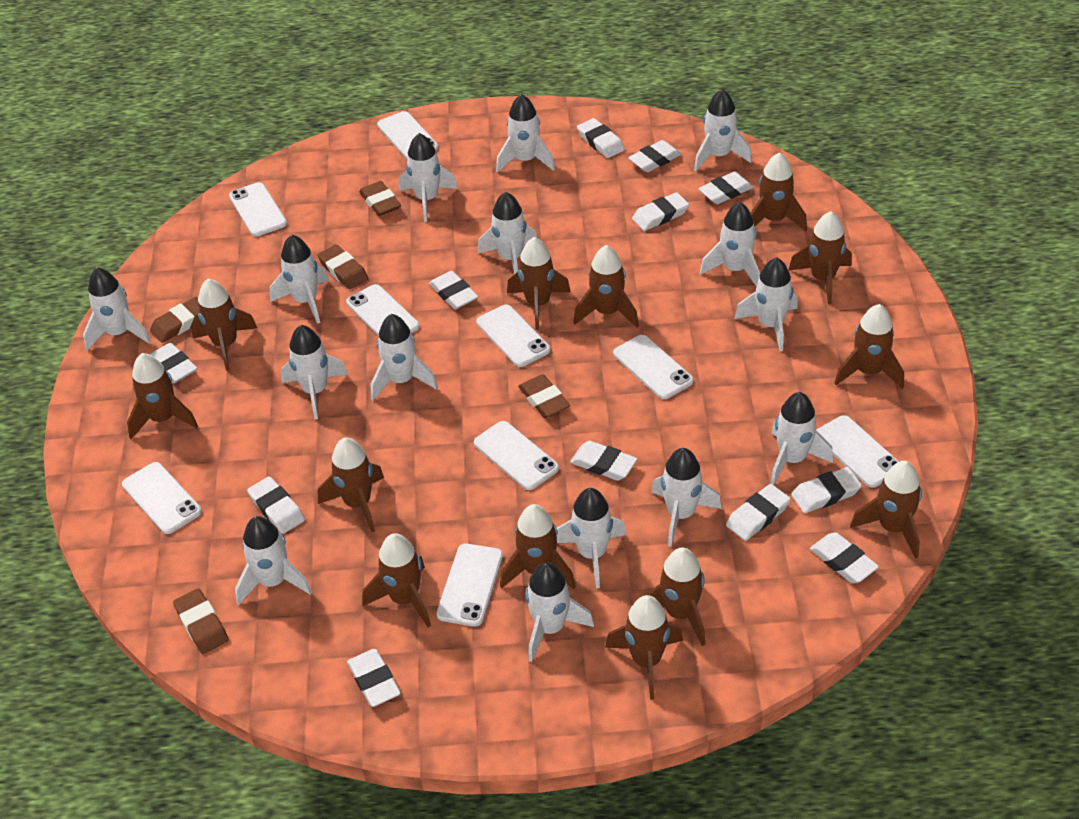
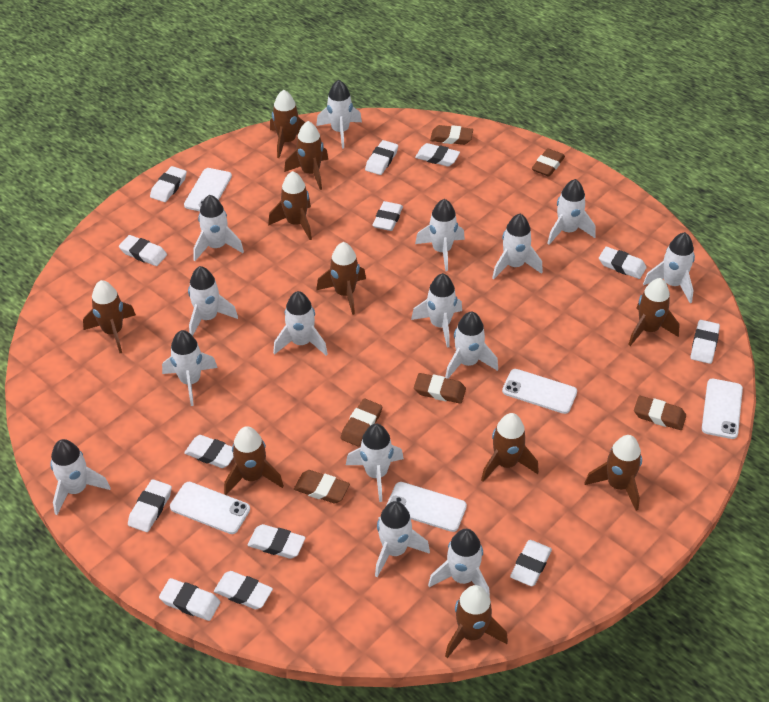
brown eraser: 5 -> 6
brown rocket: 13 -> 10
white eraser: 12 -> 13
white phone: 9 -> 5

